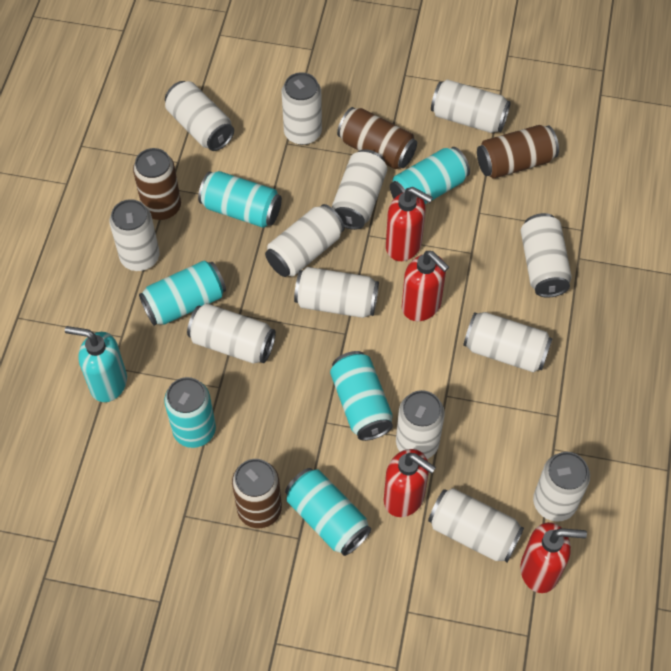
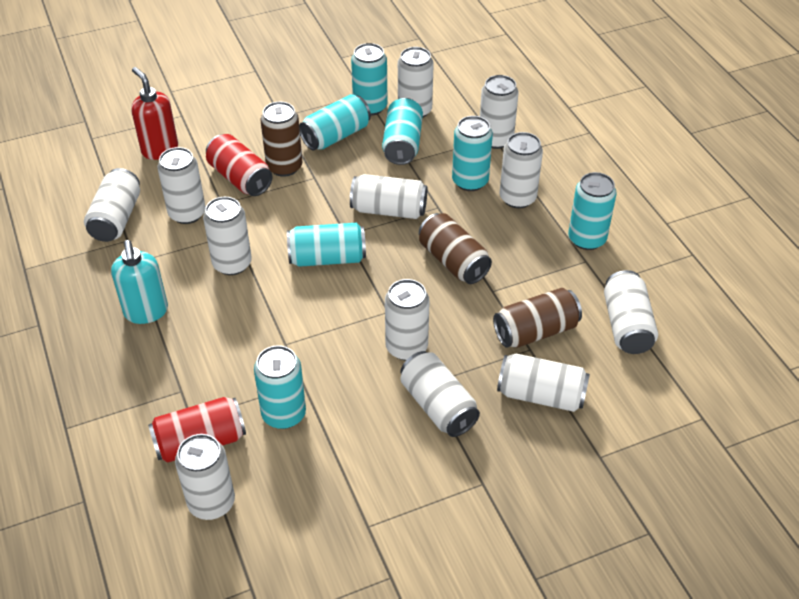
brown can: 4 -> 3
red can: 0 -> 2
red soap dispenser: 4 -> 1
turquoise can: 6 -> 7
white can: 13 -> 12

